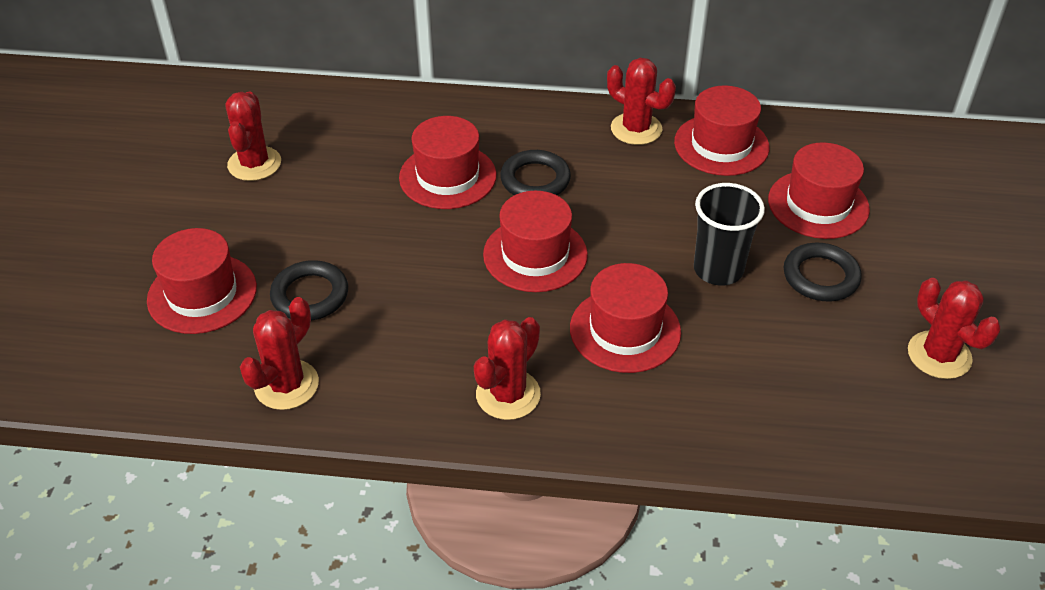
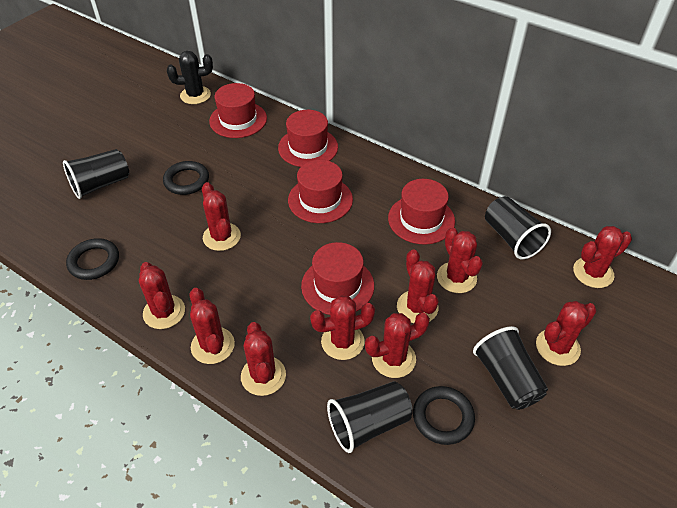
black cactus: 0 -> 1
black cup: 1 -> 4
red cactus: 5 -> 10
red hat: 6 -> 5

